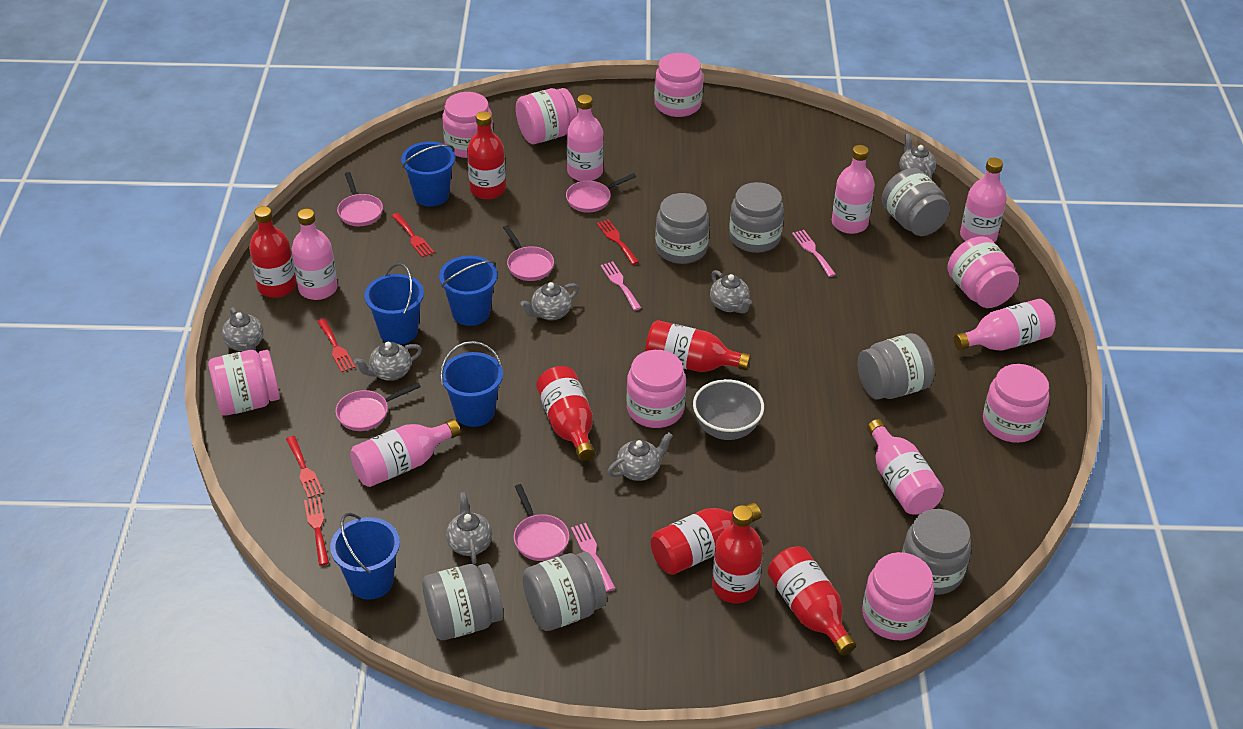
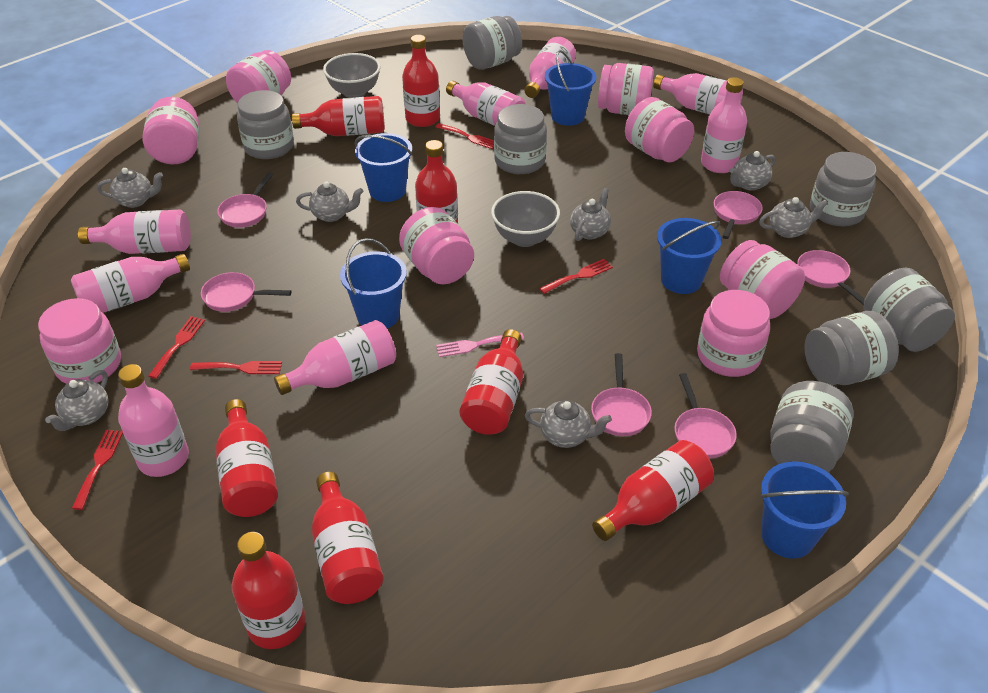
grey bowl: 1 -> 2
pink bottle: 7 -> 8
pink fork: 3 -> 1
pink pan: 5 -> 6
red bottle: 7 -> 8

